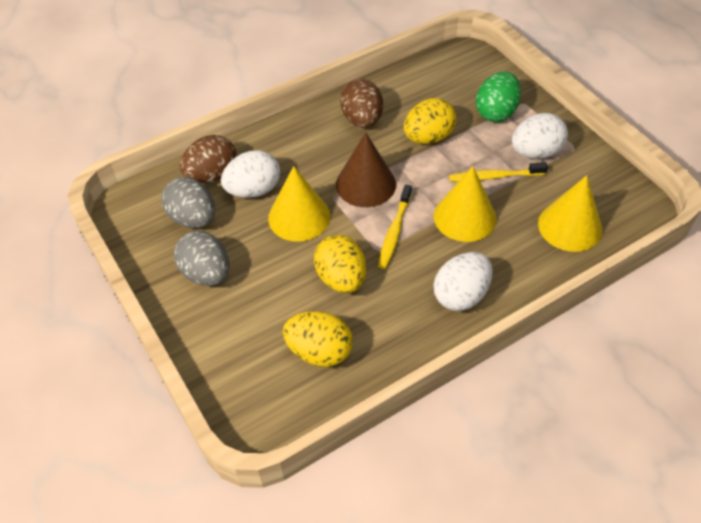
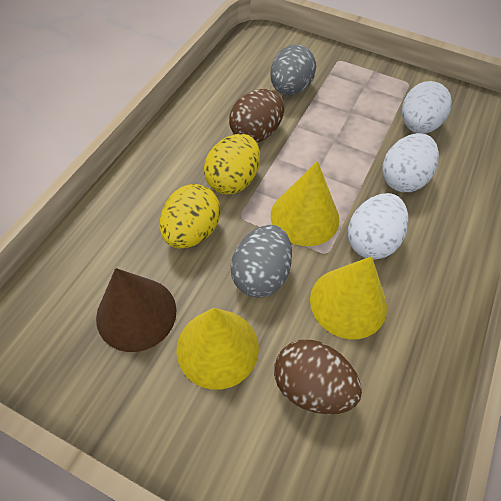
green egg: 1 -> 0
yellow egg: 3 -> 2
yellow toothbrush: 2 -> 0

